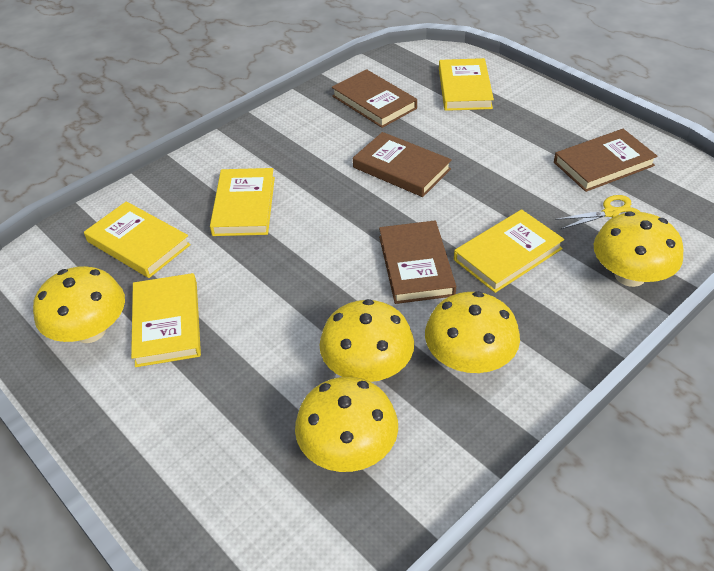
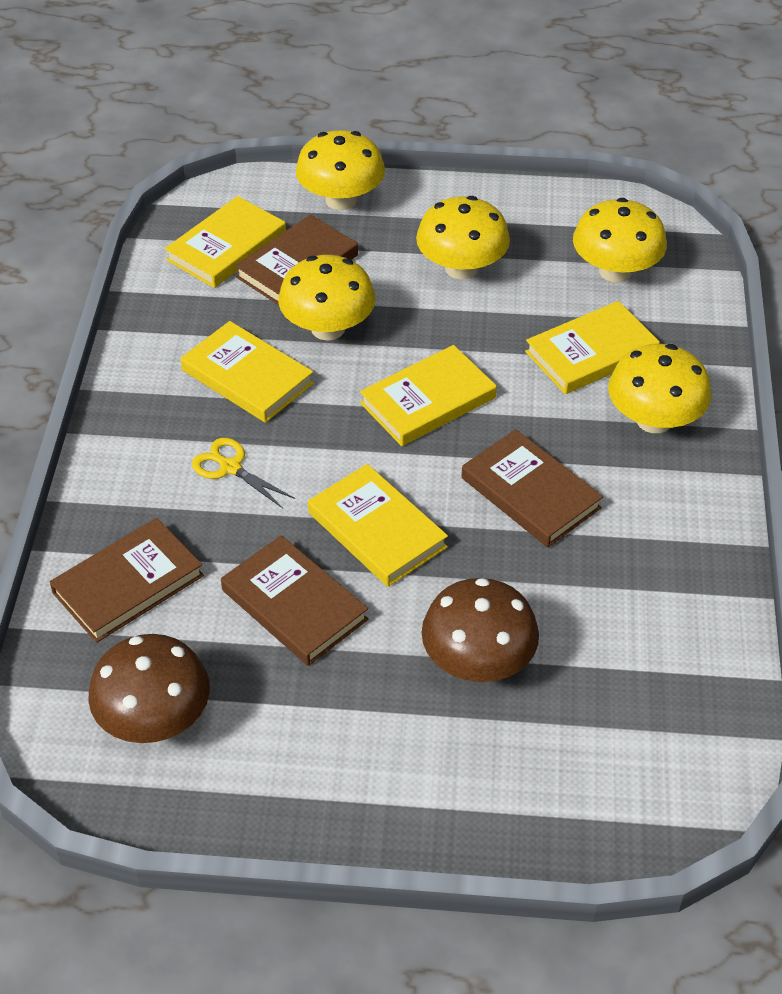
brown mushroom: 0 -> 2

